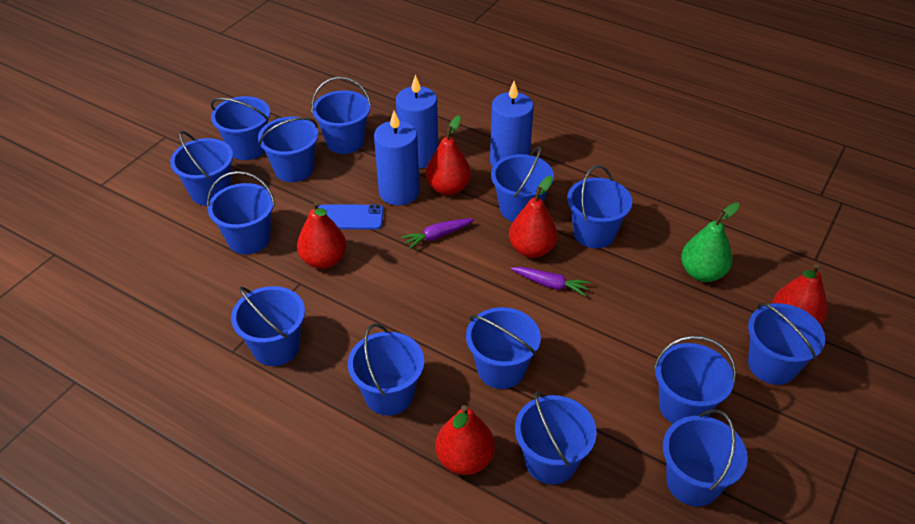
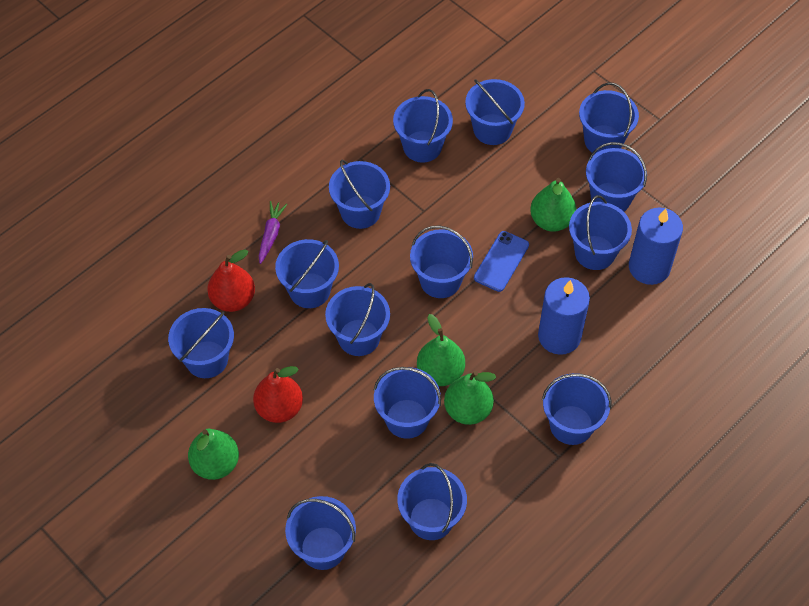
blue candle: 3 -> 2
green pear: 1 -> 4
purple carrot: 2 -> 1
red pear: 5 -> 2

